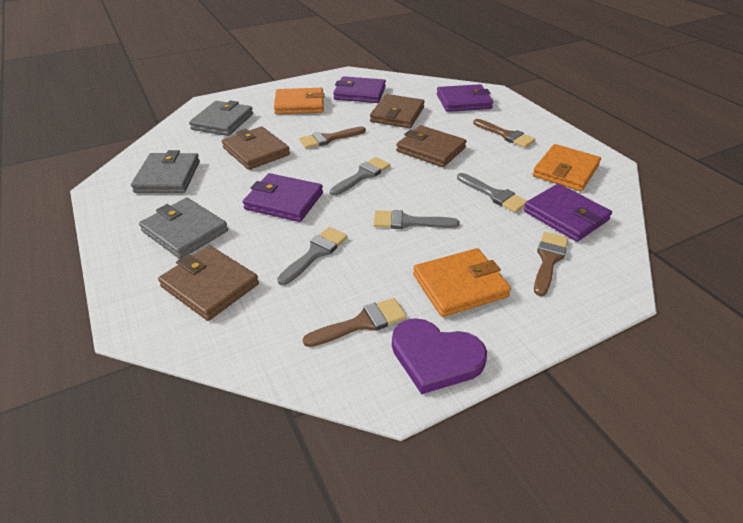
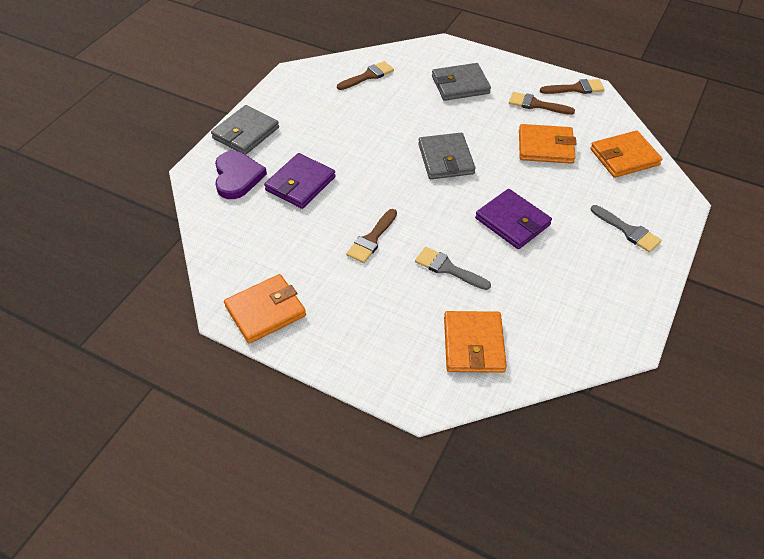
brown wallet: 4 -> 0
grey brush: 4 -> 2
orange wallet: 3 -> 4
purple wallet: 4 -> 2

